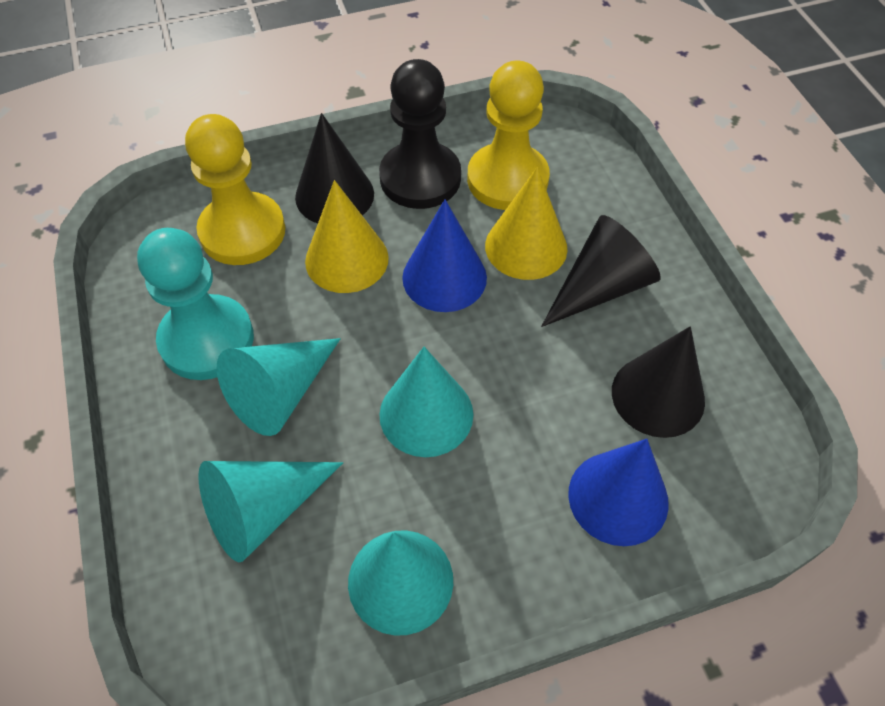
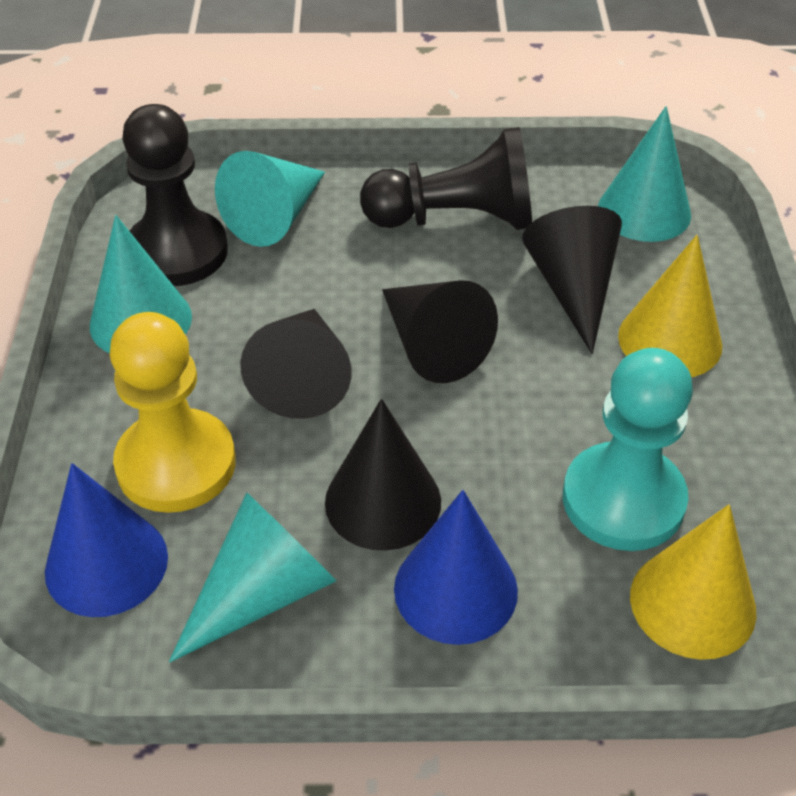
black cone: 3 -> 4
black pawn: 1 -> 2
yellow pawn: 2 -> 1

